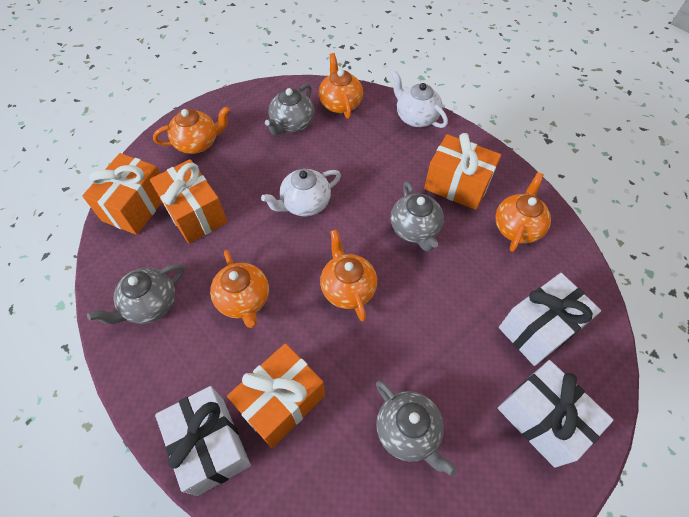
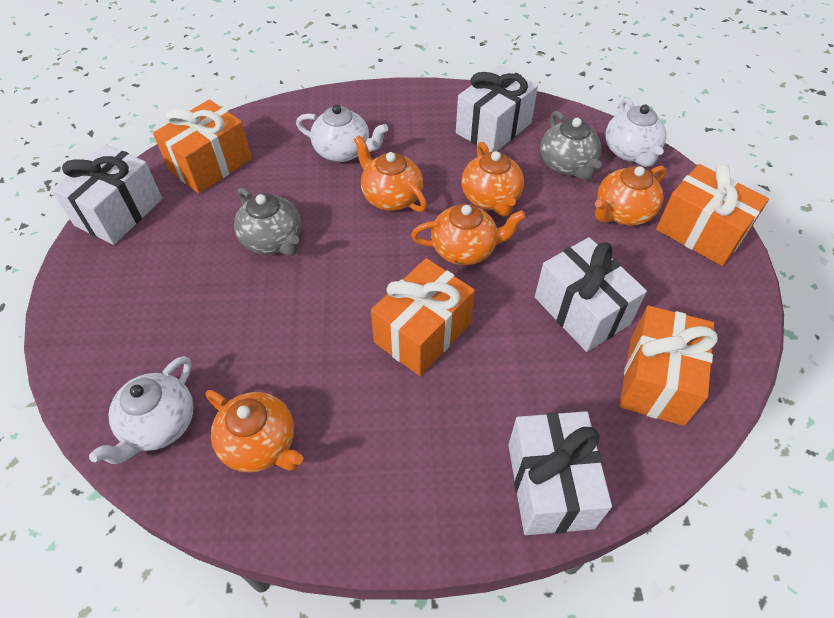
grey teapot: 4 -> 2
white gift: 3 -> 4
white teapot: 2 -> 3

